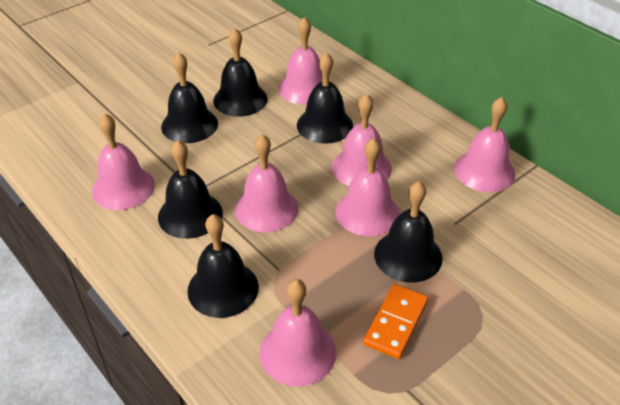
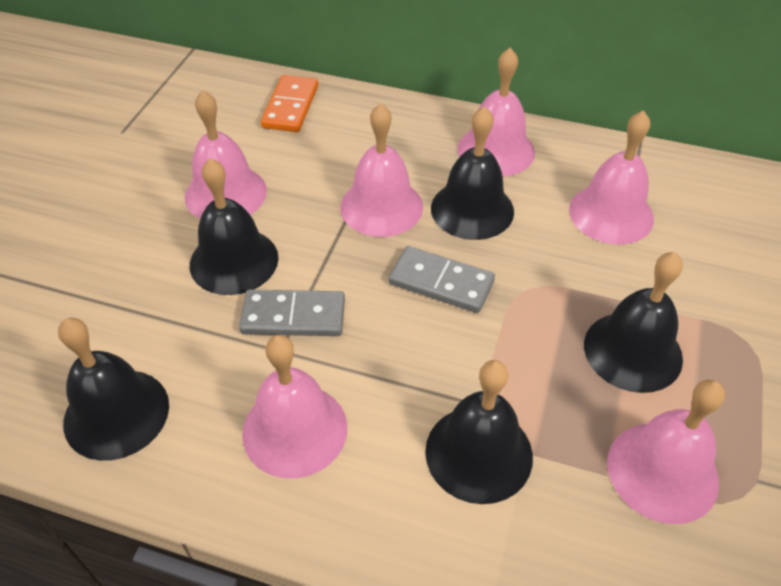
black bell: 6 -> 5
grey domino: 0 -> 2
pink bell: 7 -> 6

